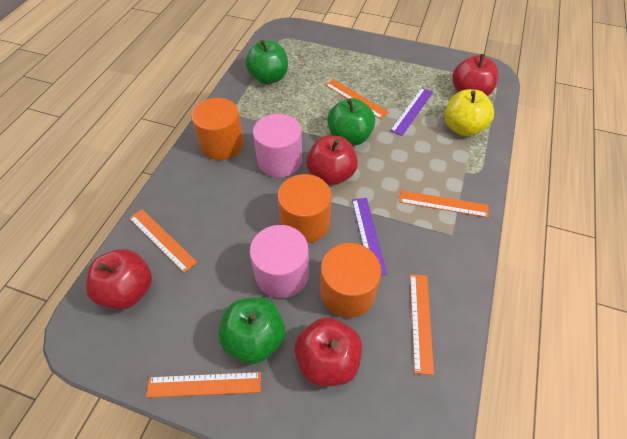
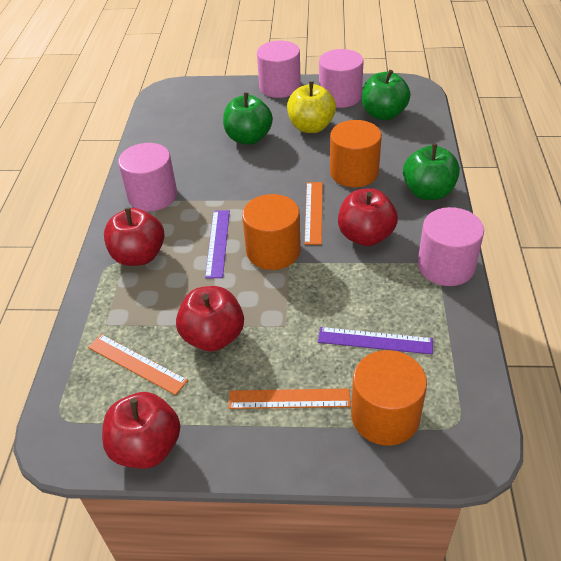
orange ruler: 5 -> 3
pink cylinder: 2 -> 4

